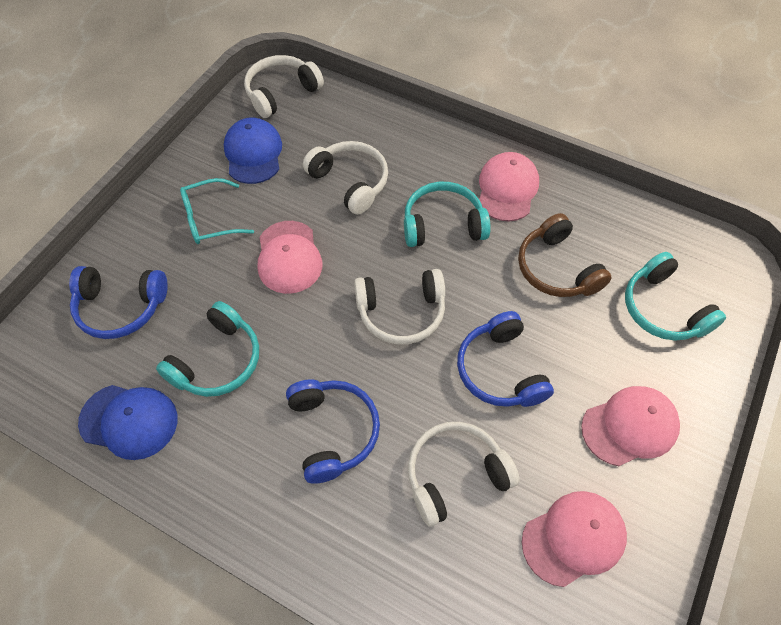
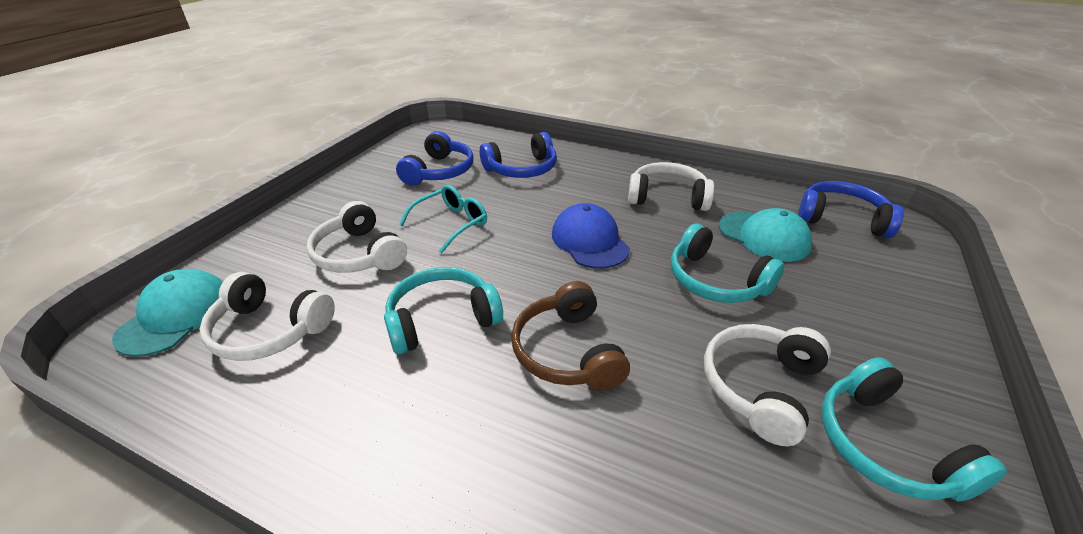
blue cap: 2 -> 1
pink cap: 4 -> 0
turquoise cap: 0 -> 2

